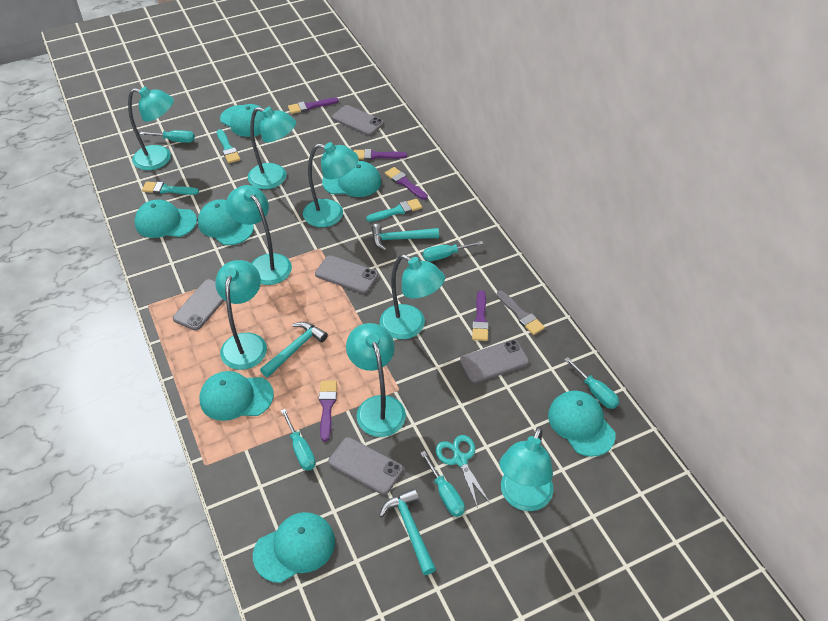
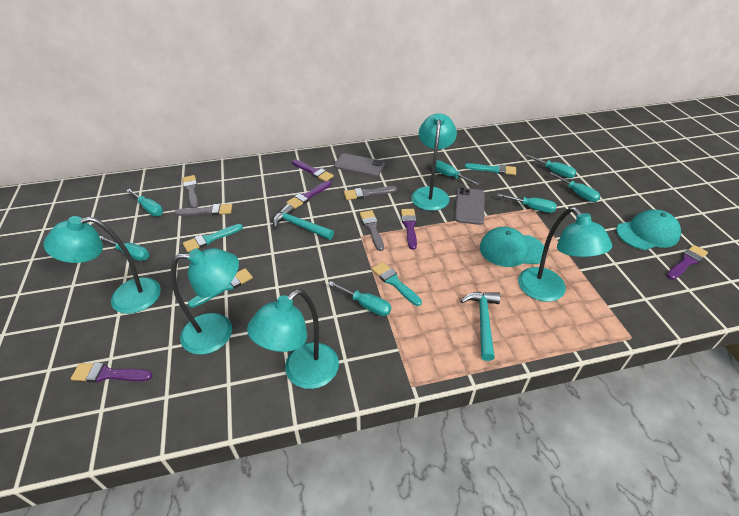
grey brush: 1 -> 4
grey phone: 5 -> 2
turquoise brush: 3 -> 4
turquoise cap: 7 -> 2
turquoise hammer: 3 -> 2
turquoise lamp: 8 -> 5
turquoise scissors: 1 -> 0
turquoise screwdriver: 5 -> 7

